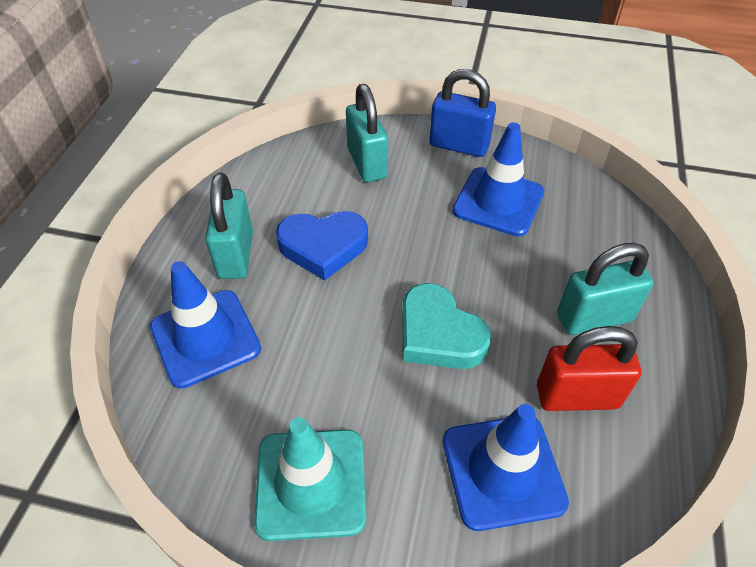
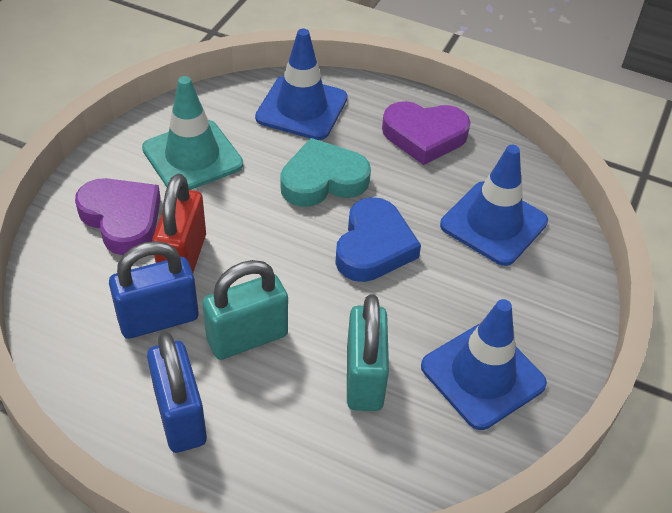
blue padlock: 1 -> 2
purple heart: 0 -> 2
turquoise padlock: 3 -> 2

